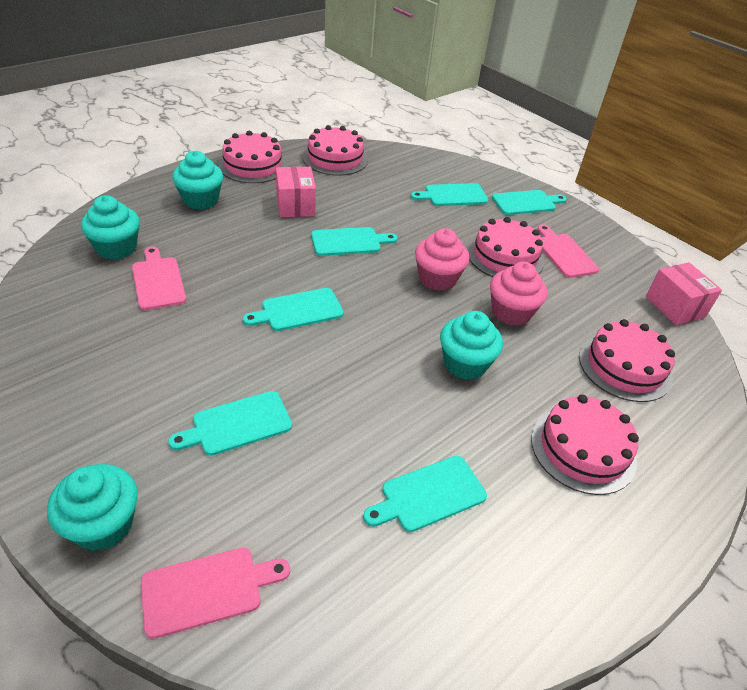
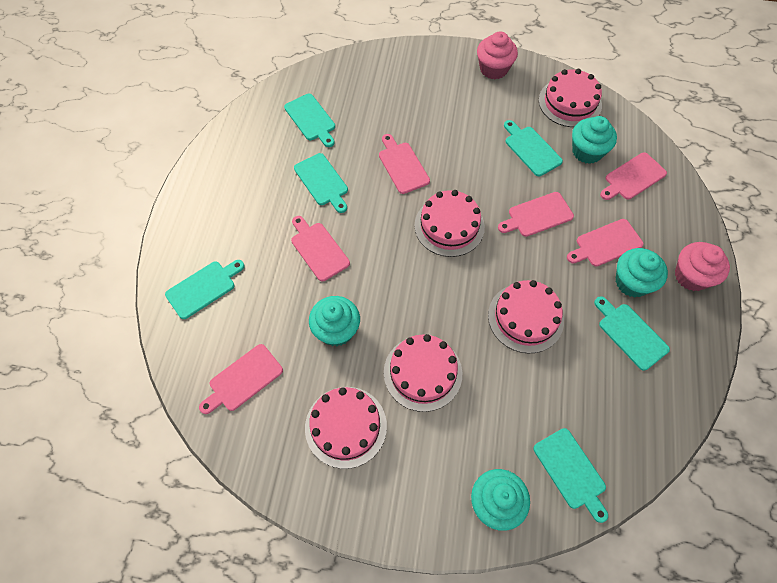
pink box: 2 -> 0
pink cutting board: 3 -> 6

